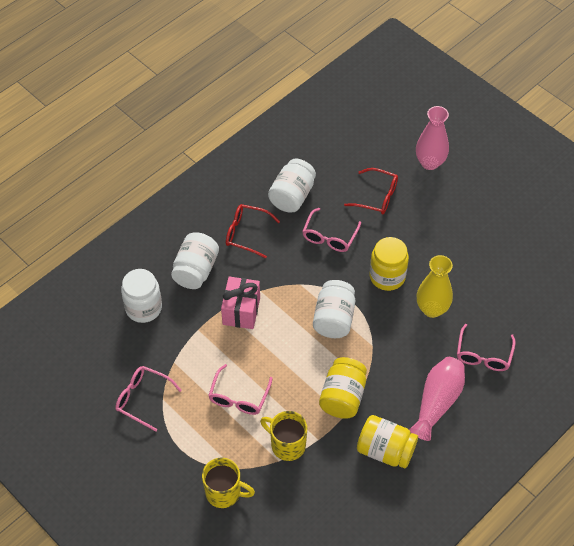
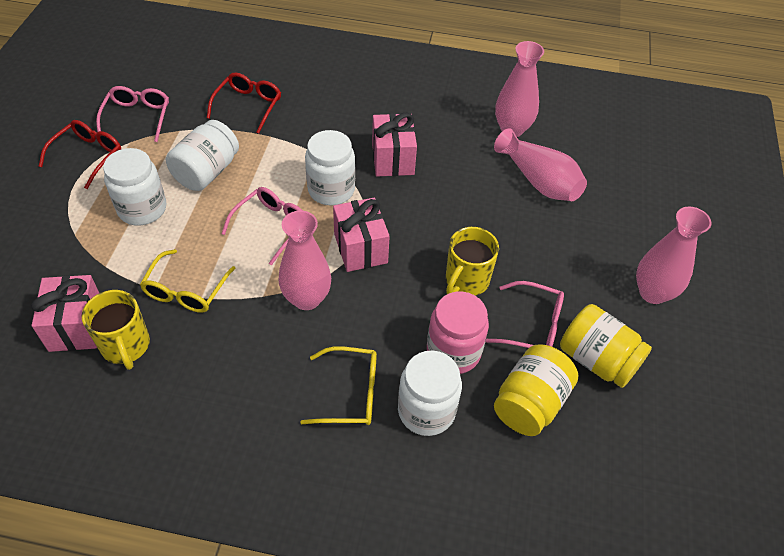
pink gift: 1 -> 3
pink glasses: 4 -> 3
pink jar: 0 -> 1
pink vase: 2 -> 4
yellow glasses: 0 -> 2
yellow jar: 3 -> 2
yellow vase: 1 -> 0

